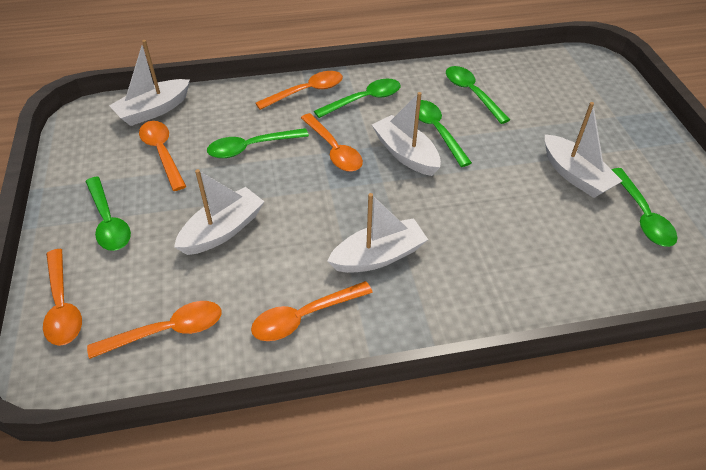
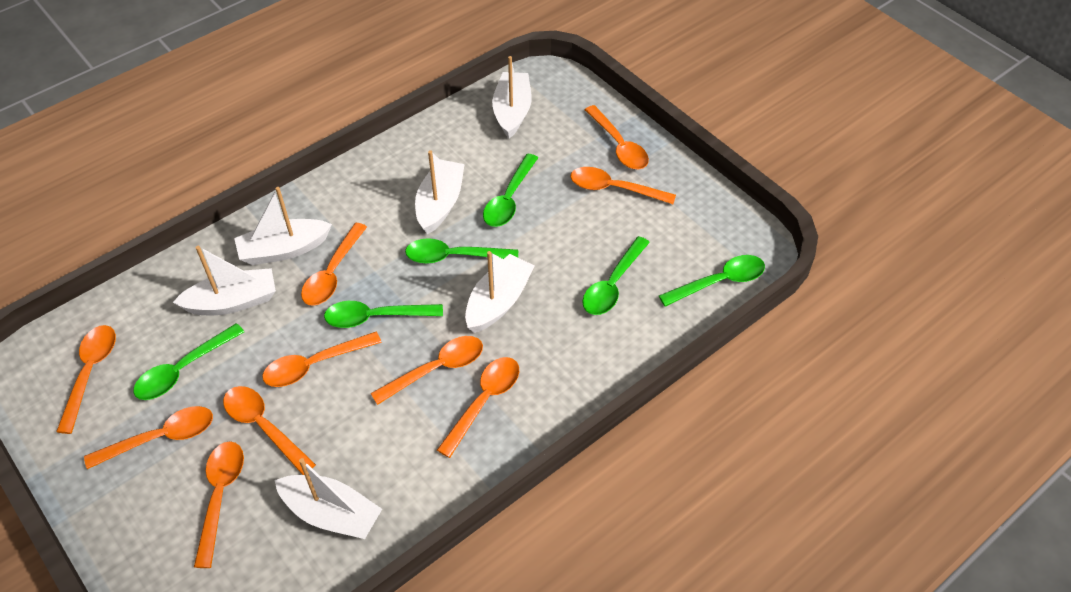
orange spoon: 6 -> 10
white boat: 5 -> 6

